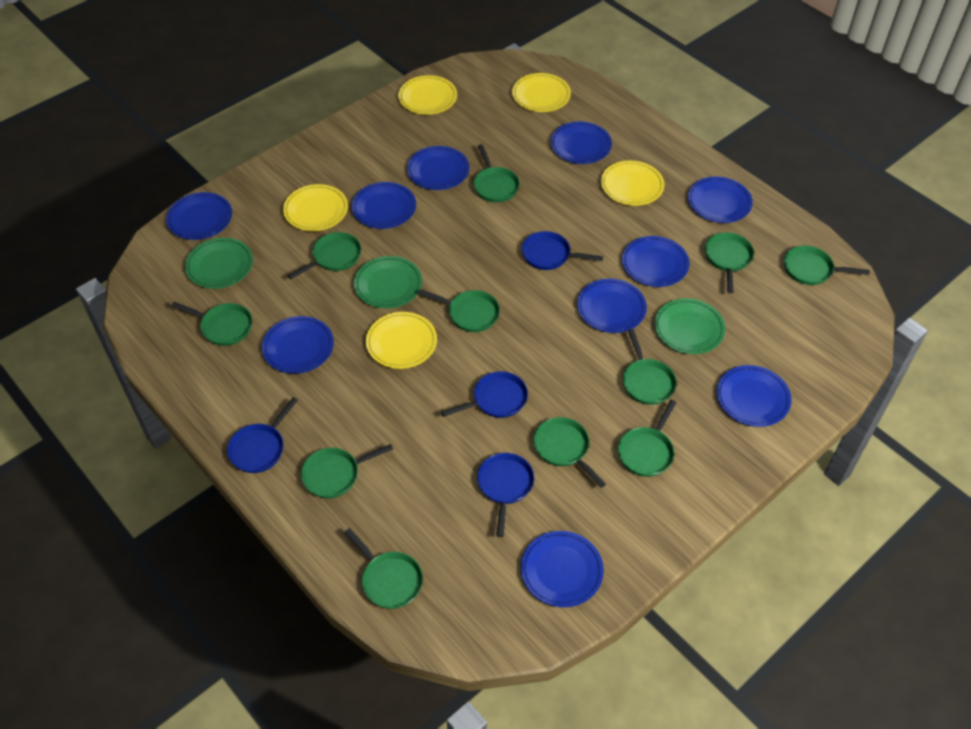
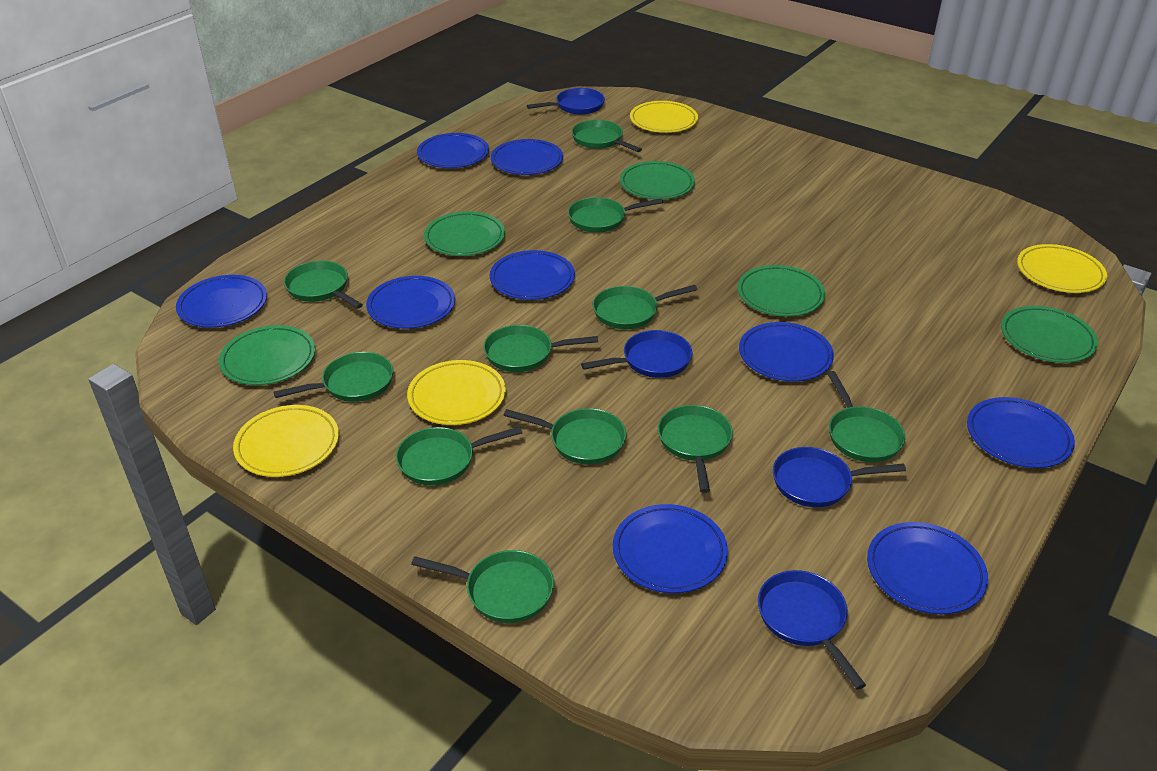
blue plate: 10 -> 9
green plate: 3 -> 5
yellow plate: 5 -> 4

